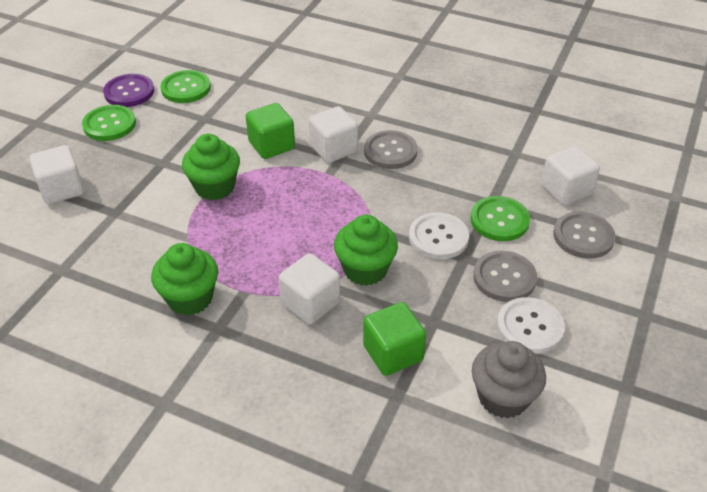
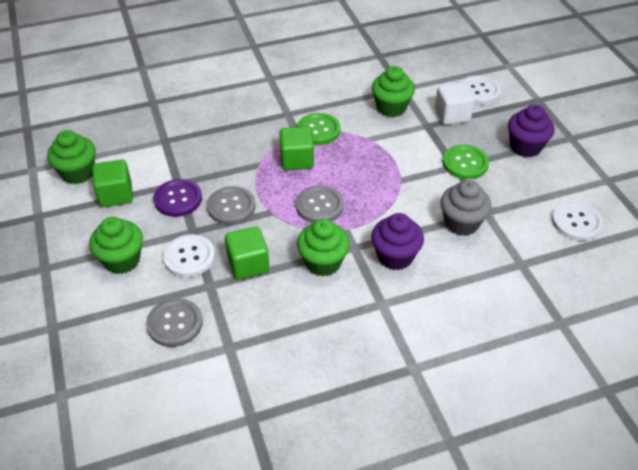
green button: 3 -> 2
green cube: 2 -> 3
green cupcake: 3 -> 4
purple cupcake: 0 -> 2
white button: 2 -> 3
white cube: 4 -> 1

